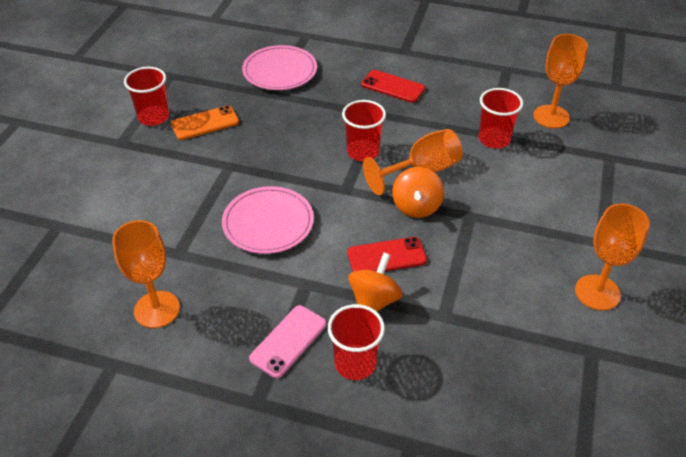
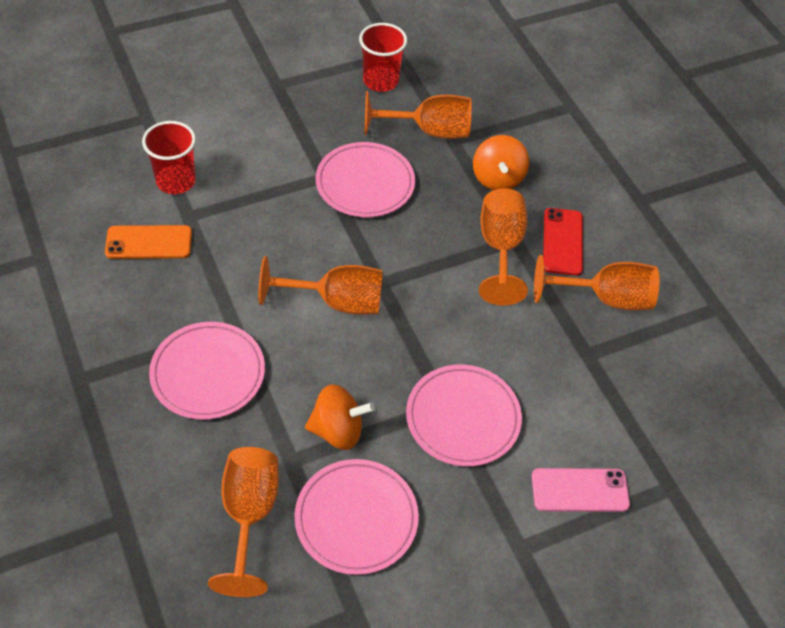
orange goblet: 4 -> 5
pink plate: 2 -> 4
red cup: 4 -> 2
red phone: 2 -> 1

